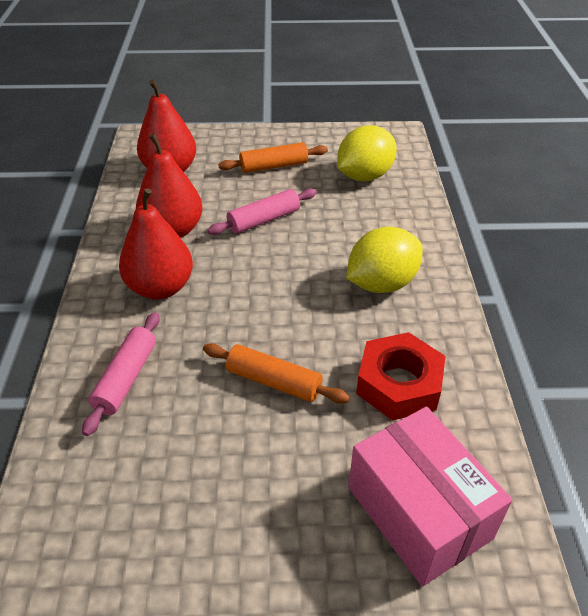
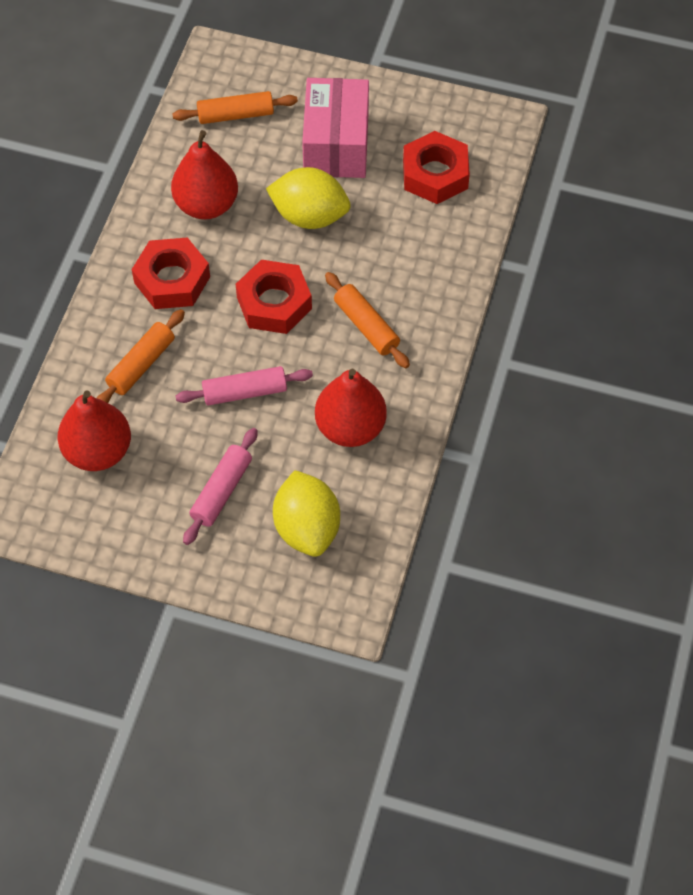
orange rolling pin: 2 -> 3
red nut: 1 -> 3

